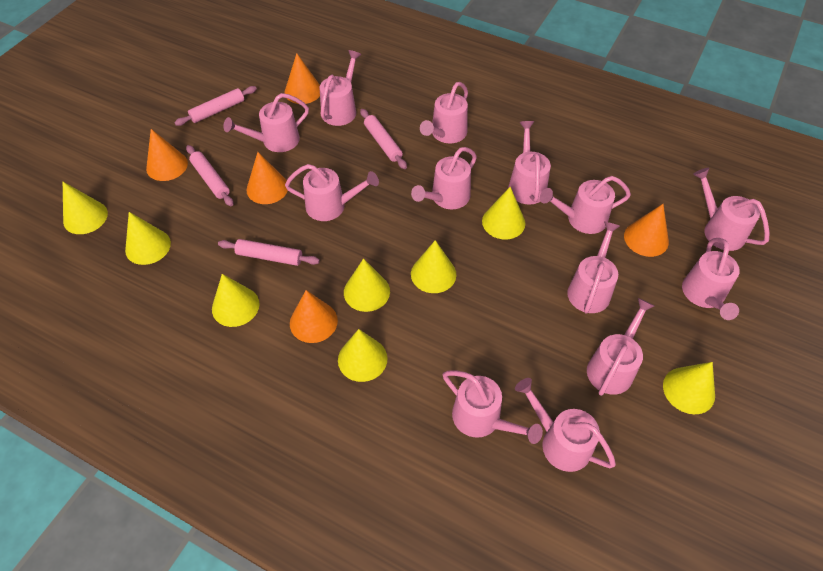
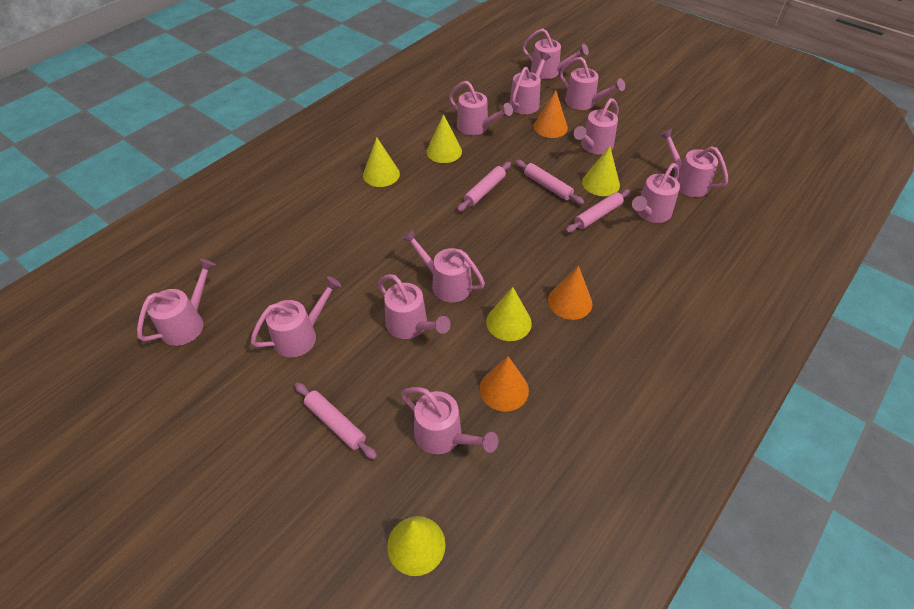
orange cone: 5 -> 3
pink watering can: 13 -> 12
yellow cone: 8 -> 5

